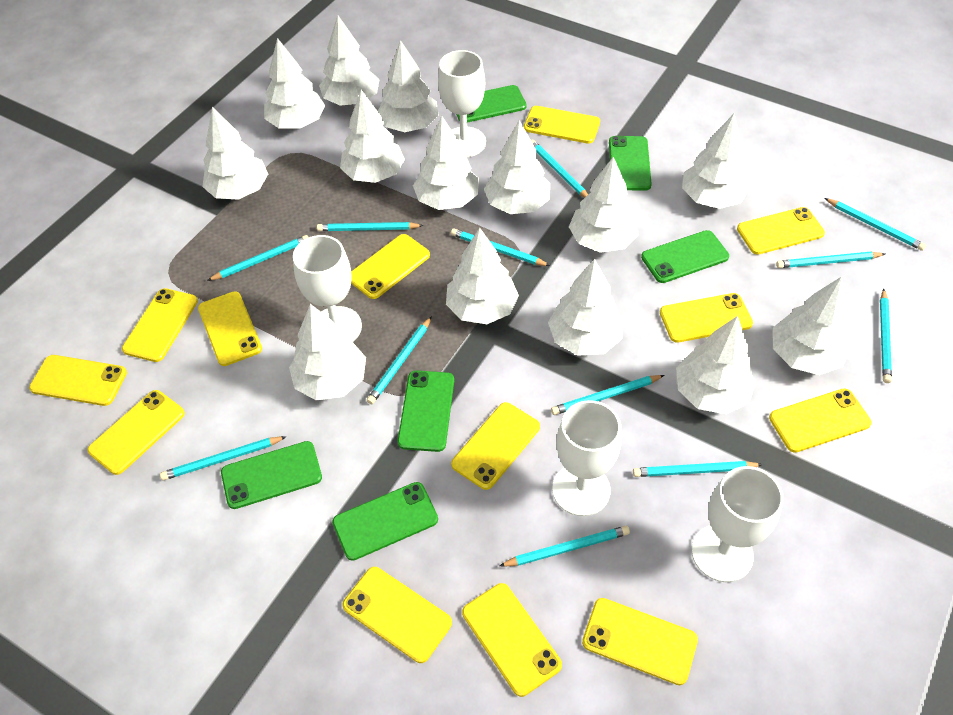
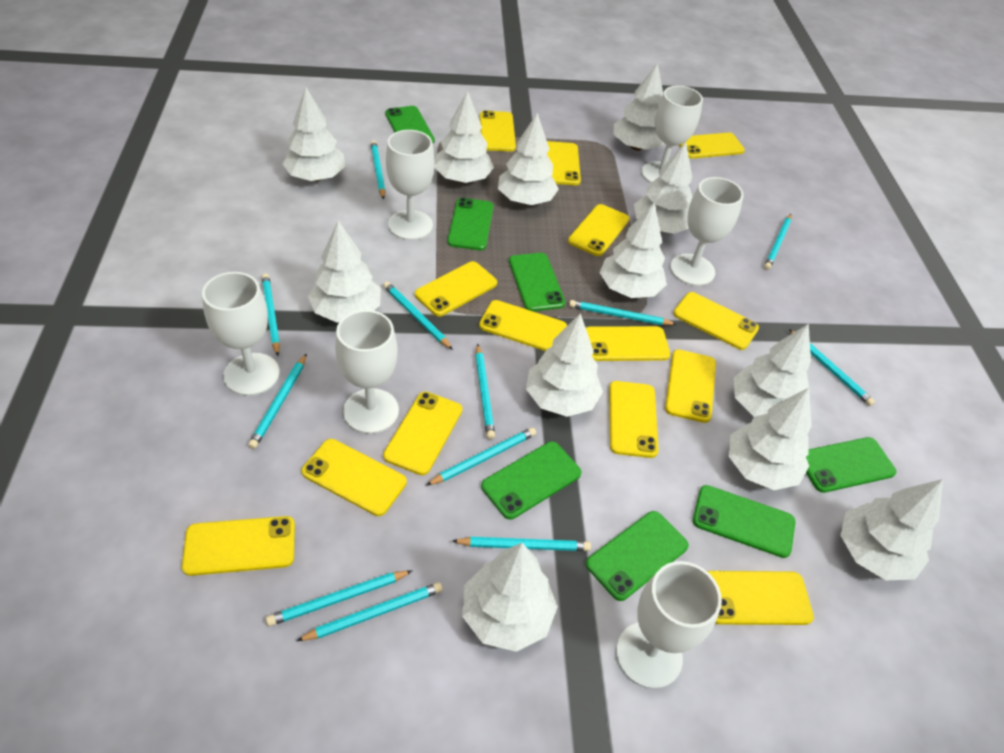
green phone: 6 -> 7
white goblet: 4 -> 6
white tree: 14 -> 12
yellow phone: 13 -> 14

